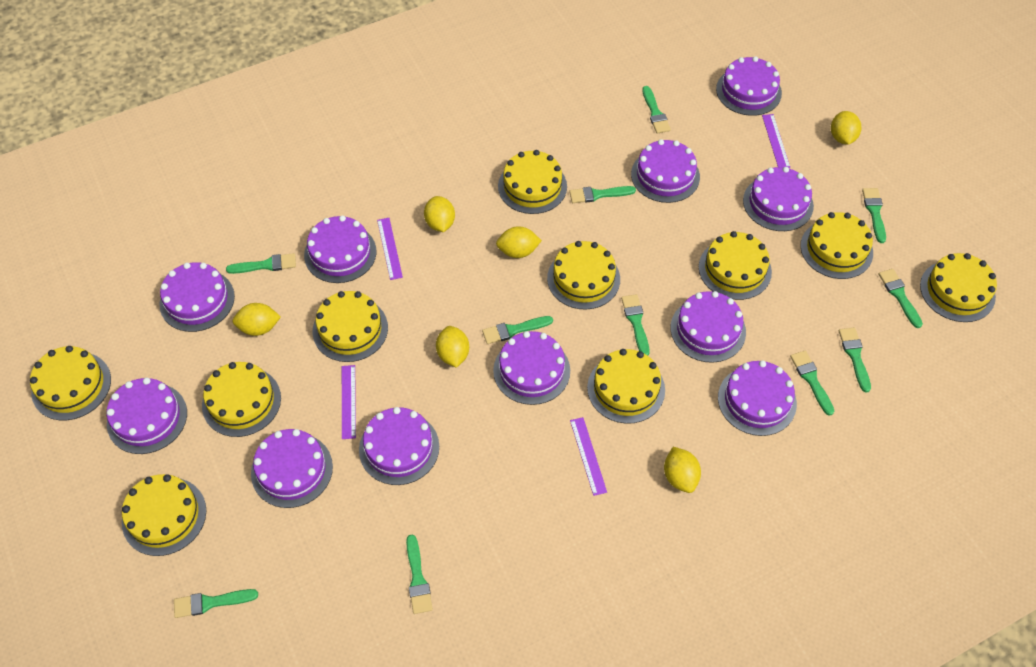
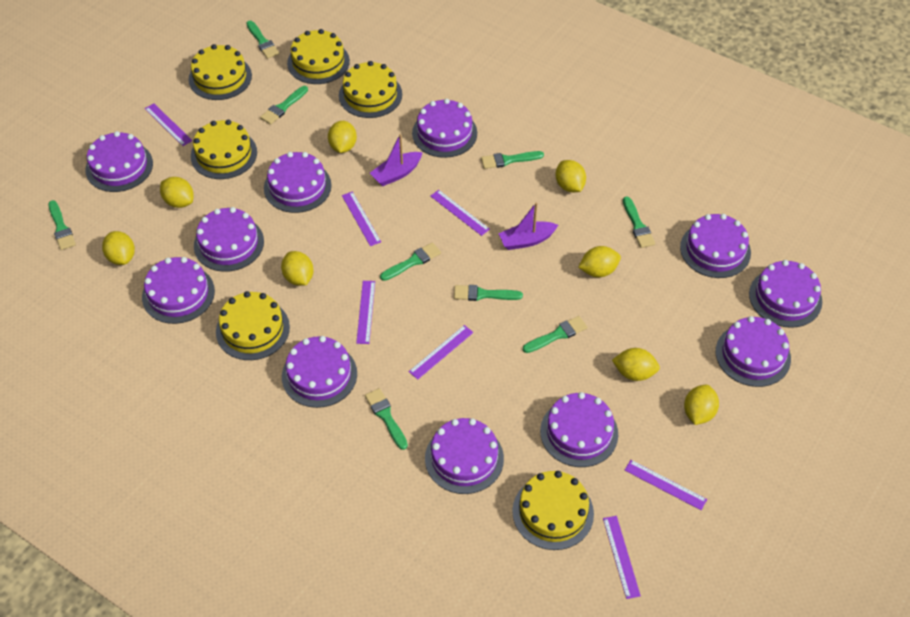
green brush: 11 -> 9
purple boat: 0 -> 2
purple ruler: 4 -> 7
yellow cake: 10 -> 6
yellow lemon: 6 -> 8

